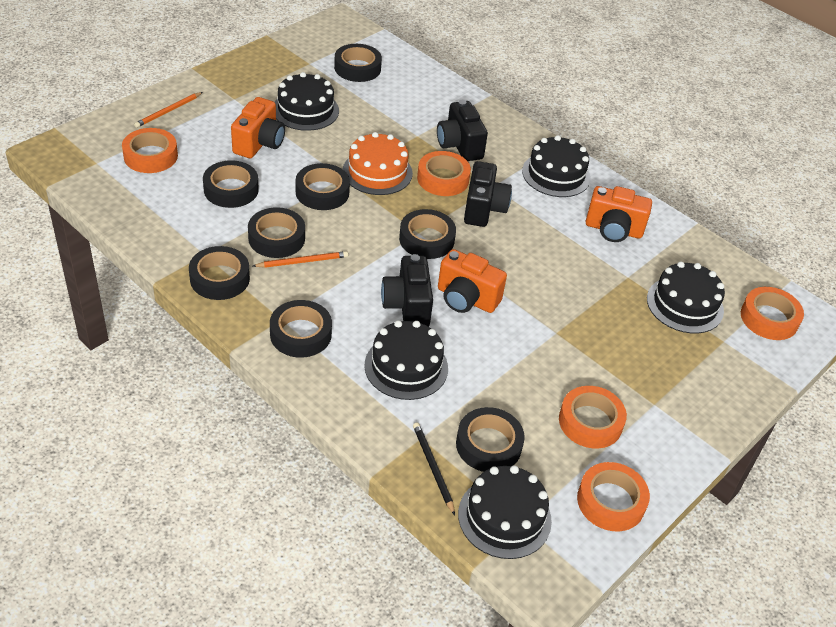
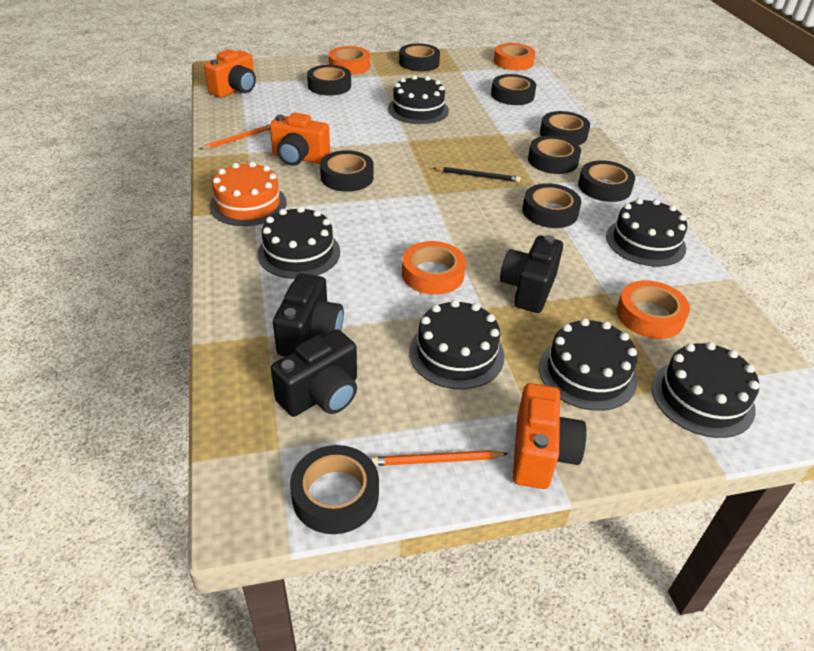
black cake: 5 -> 6
black tape: 8 -> 9
orange tape: 5 -> 4

